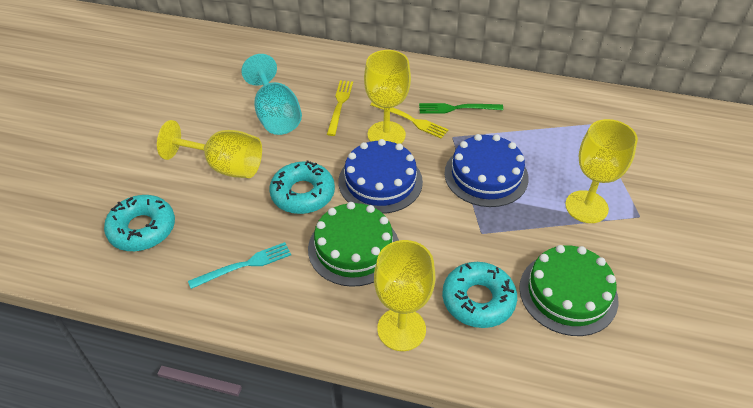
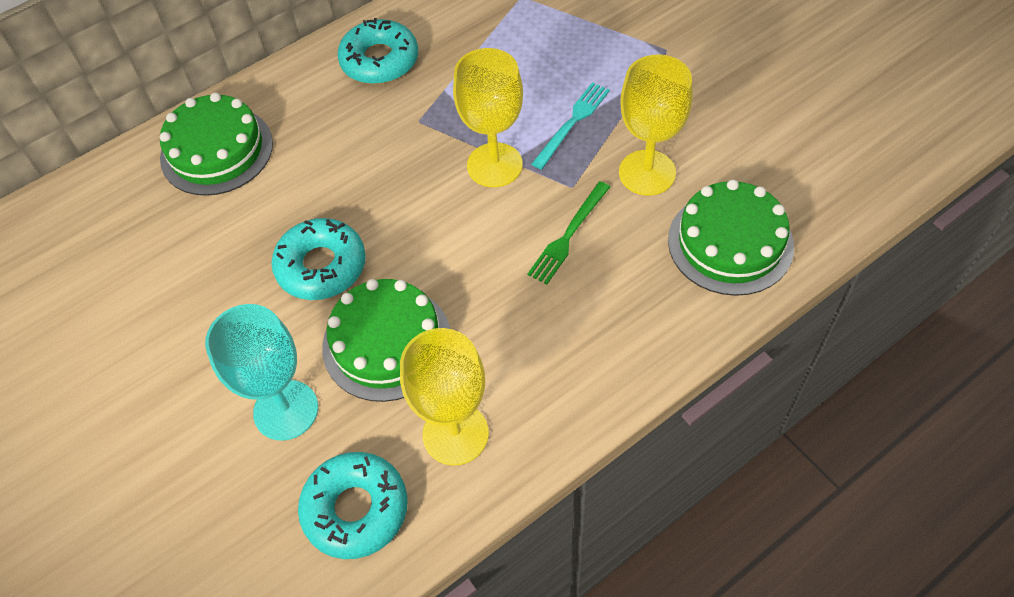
blue cake: 2 -> 0
green cake: 2 -> 3
yellow fork: 2 -> 0
yellow goblet: 4 -> 3

